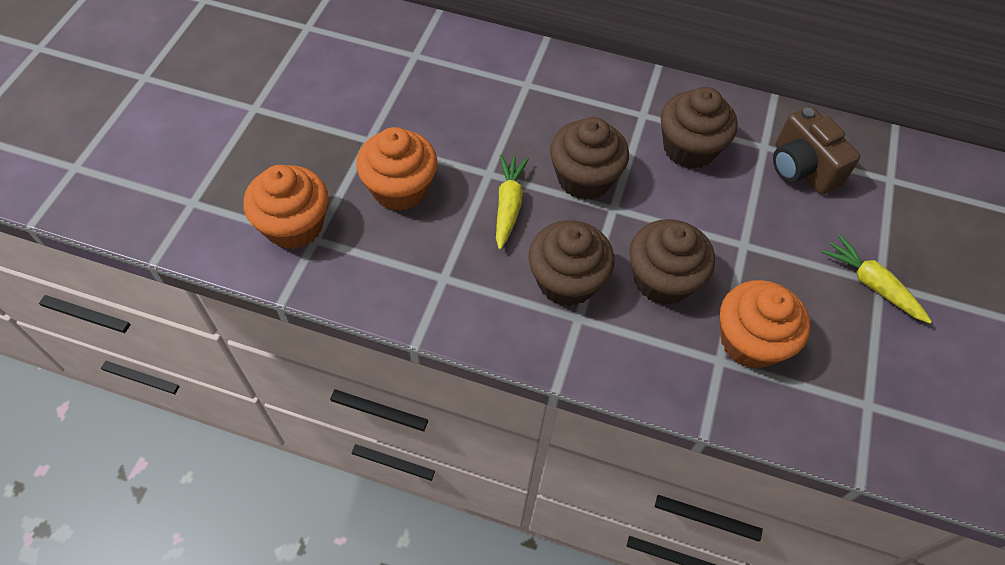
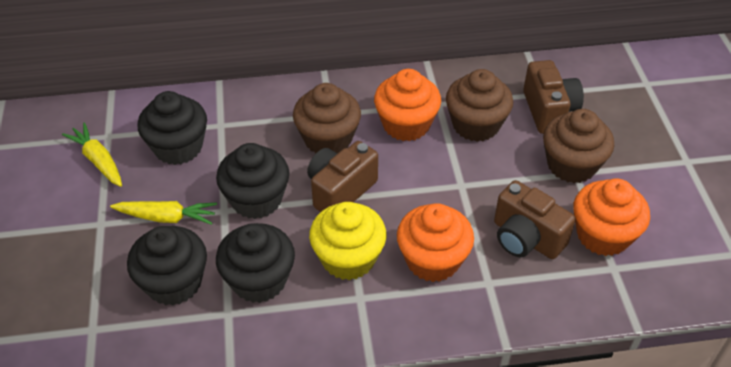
black cupcake: 0 -> 4
brown camera: 1 -> 3
brown cupcake: 4 -> 3
yellow cupcake: 0 -> 1

